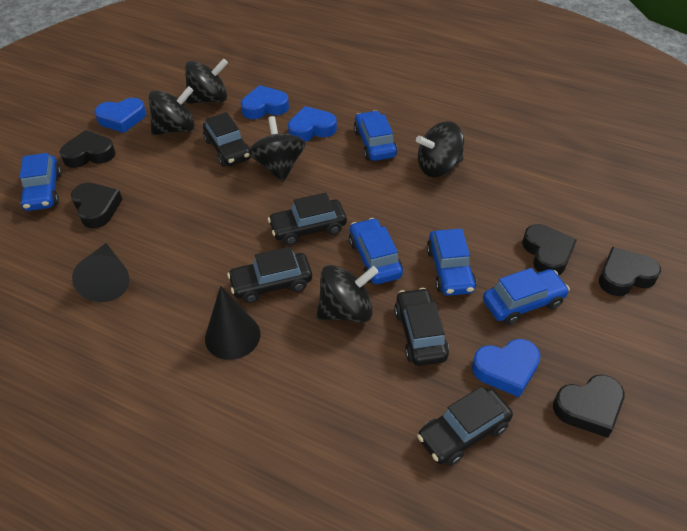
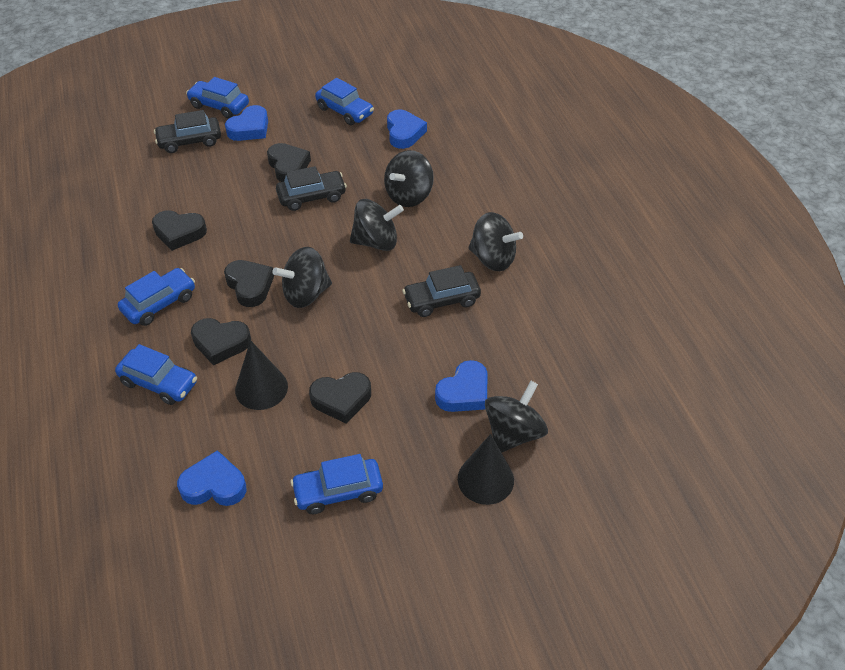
black car: 5 -> 3

